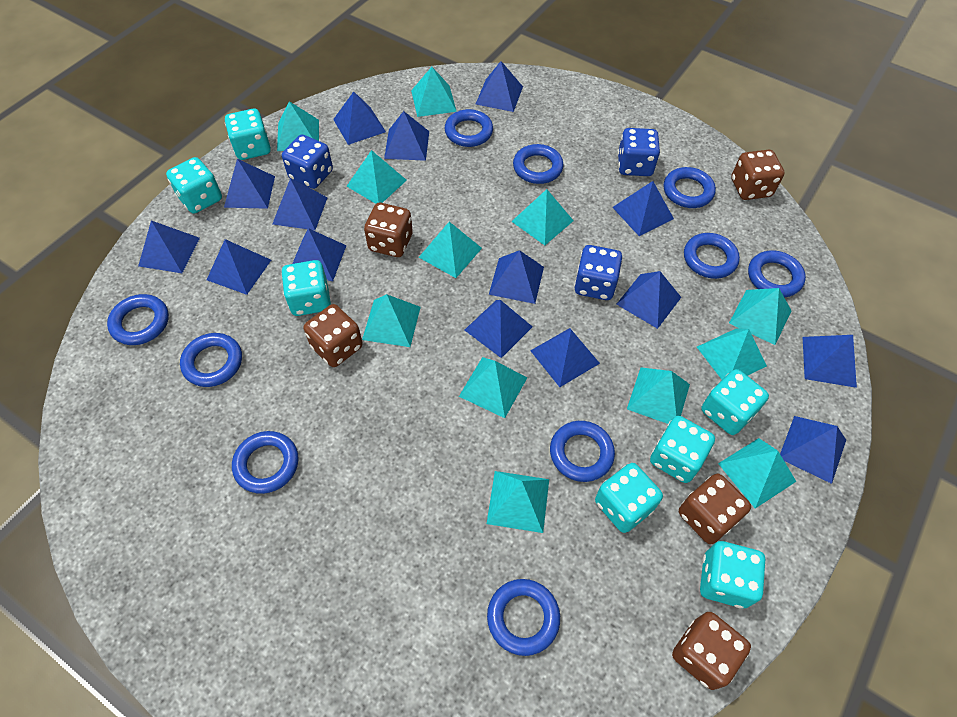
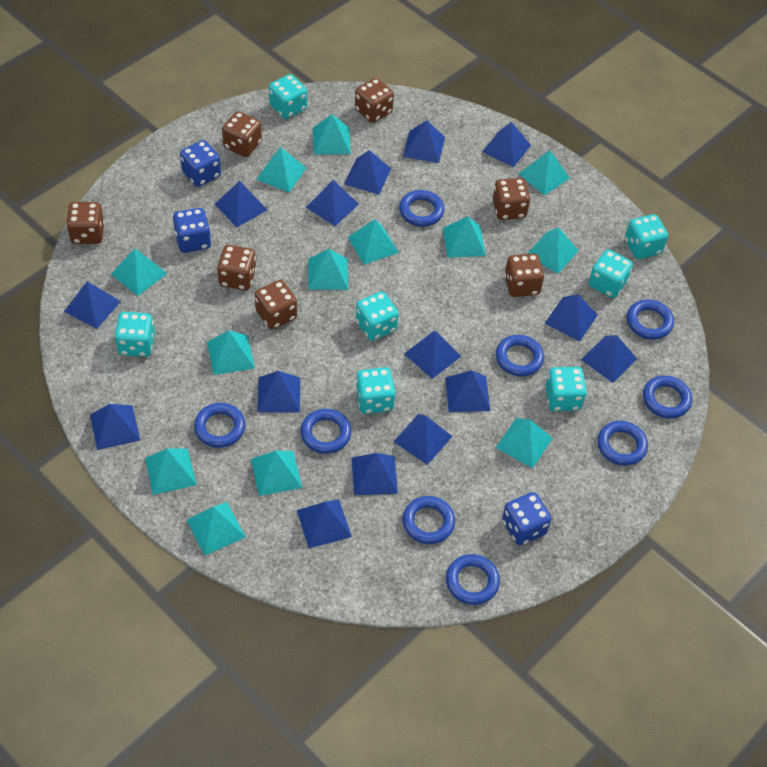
blue ring: 10 -> 9
brown dice: 5 -> 7
turquoise pyramid: 12 -> 13

